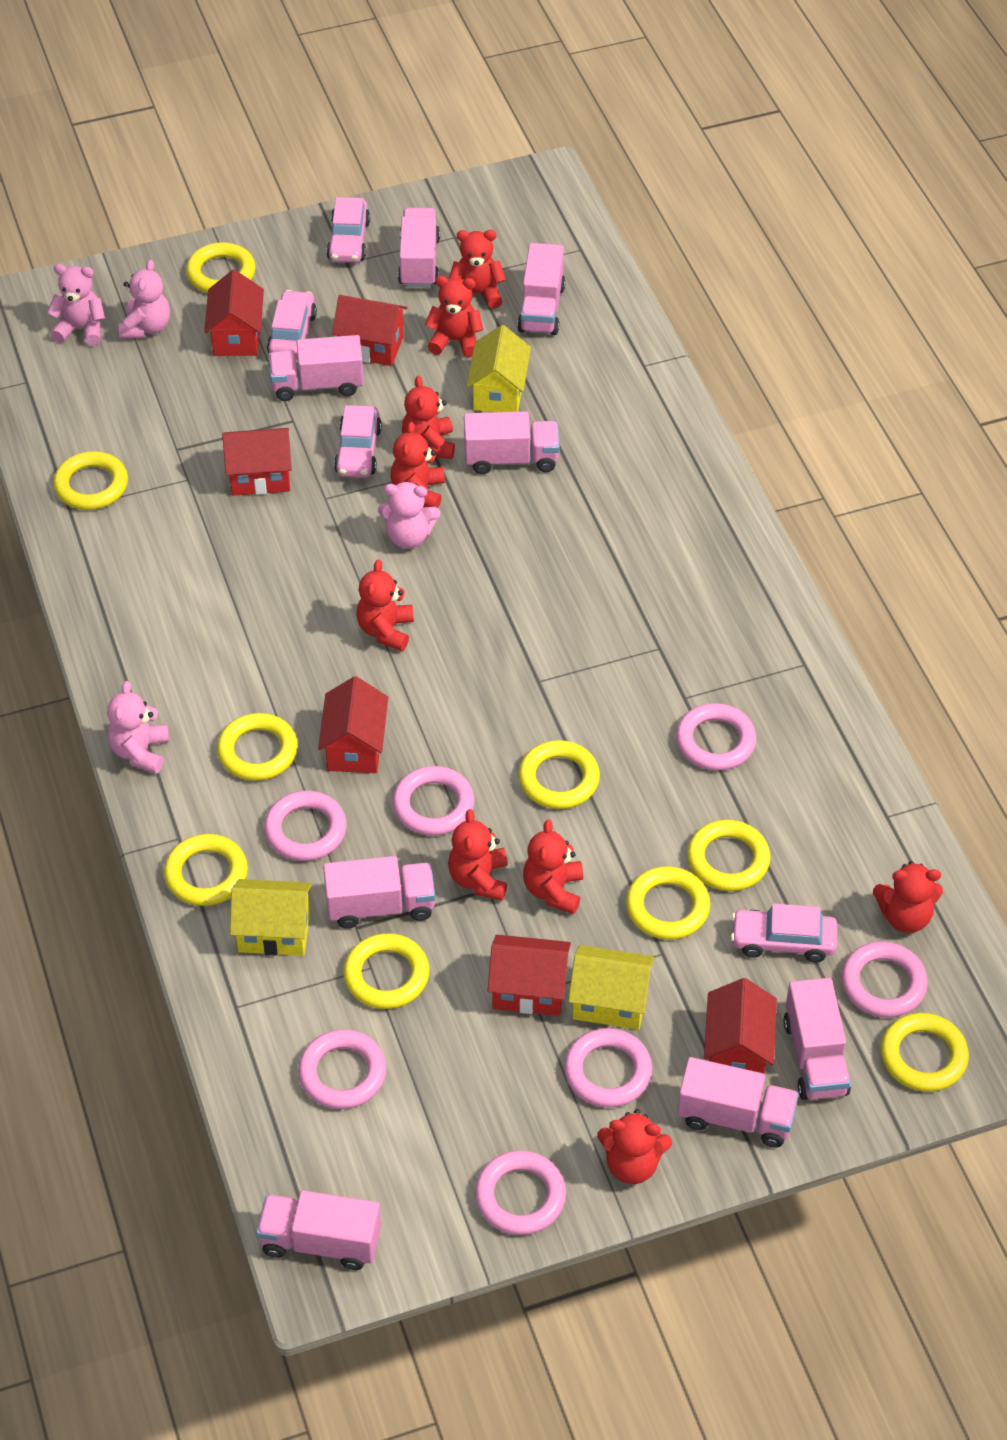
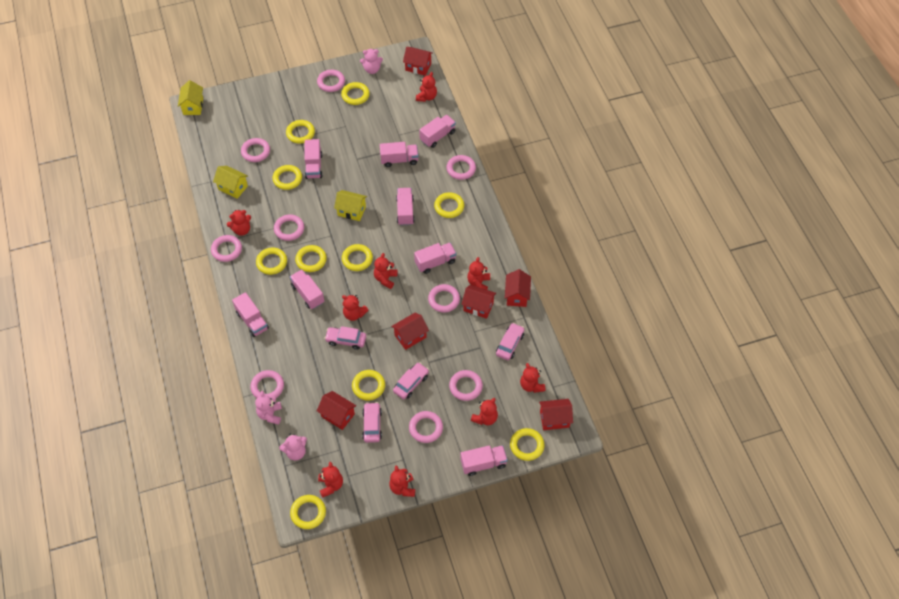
pink ring: 7 -> 9
pink teddy bear: 4 -> 3
yellow ring: 9 -> 10

